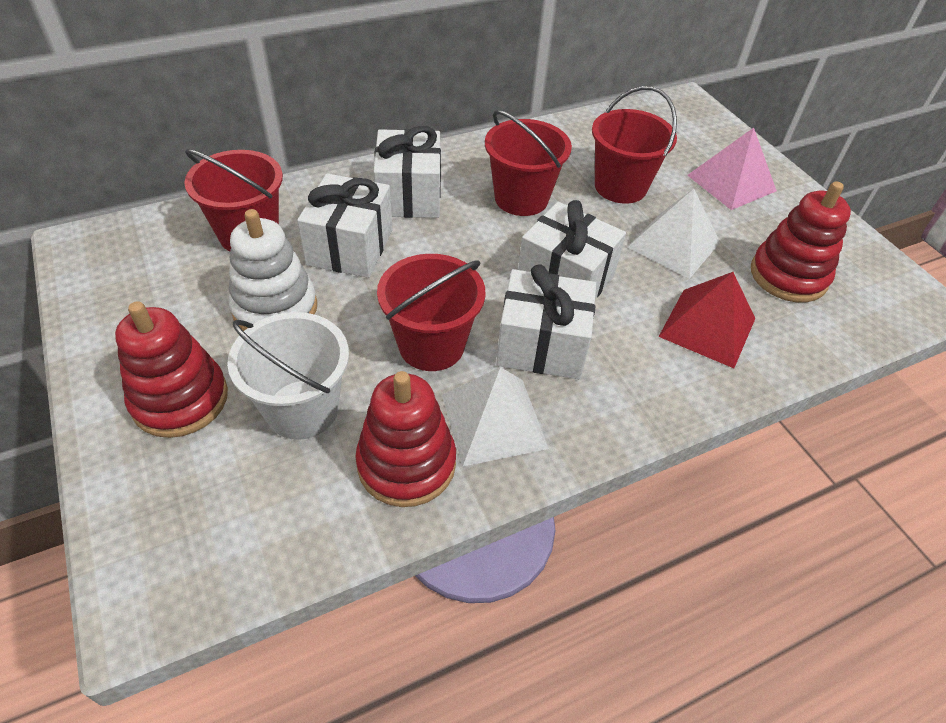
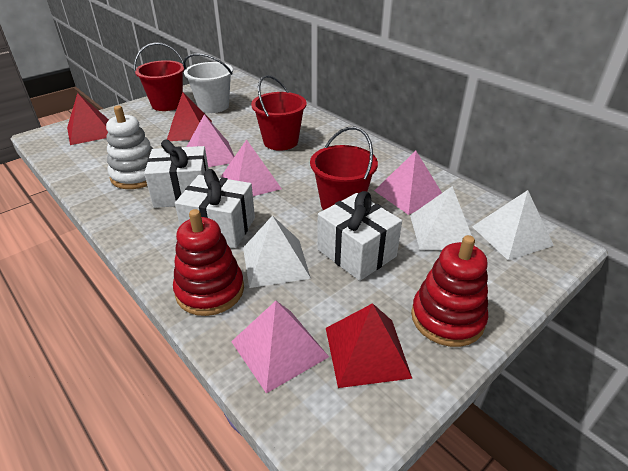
pink pyramid: 1 -> 4
red bucket: 4 -> 3
red pyramid: 1 -> 3
red stacking toy: 3 -> 2
white gift: 4 -> 3
white pyramid: 2 -> 3

